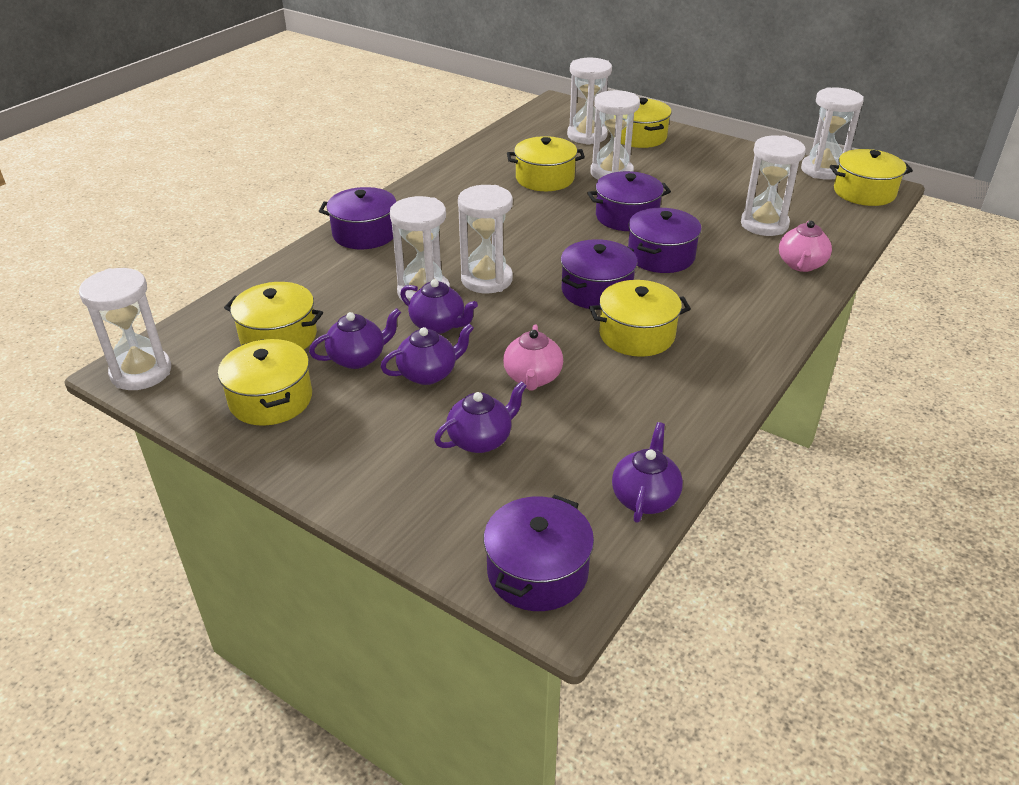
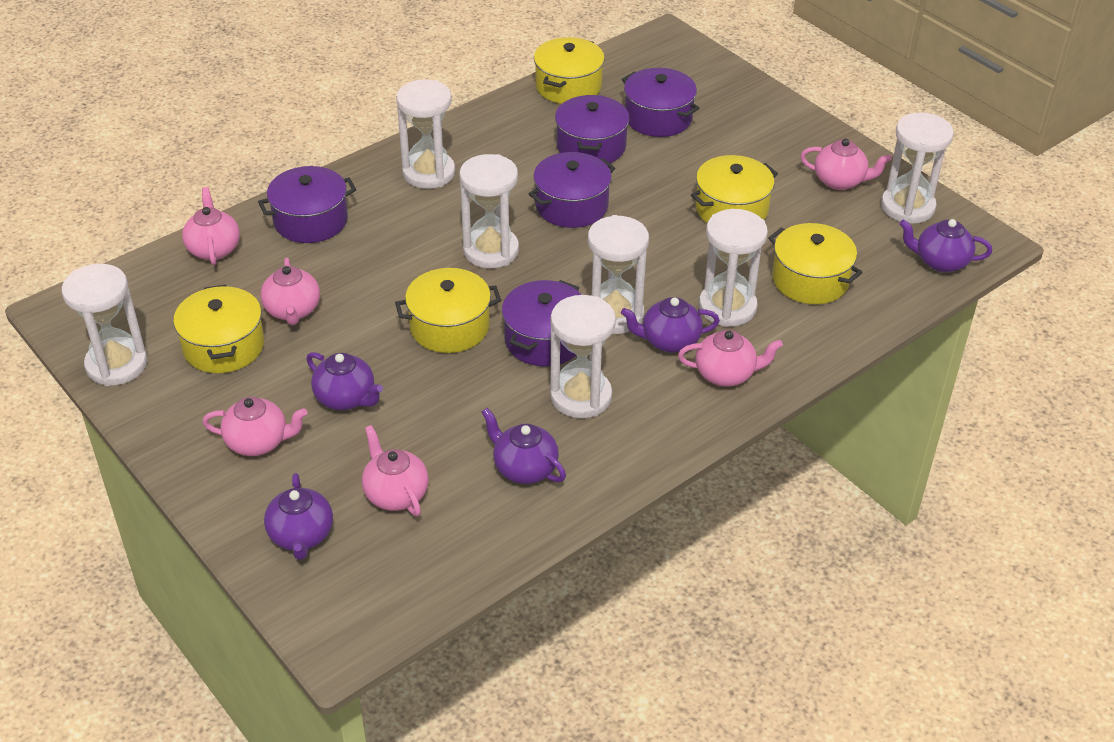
pink teapot: 2 -> 6
yellow pot: 6 -> 5

